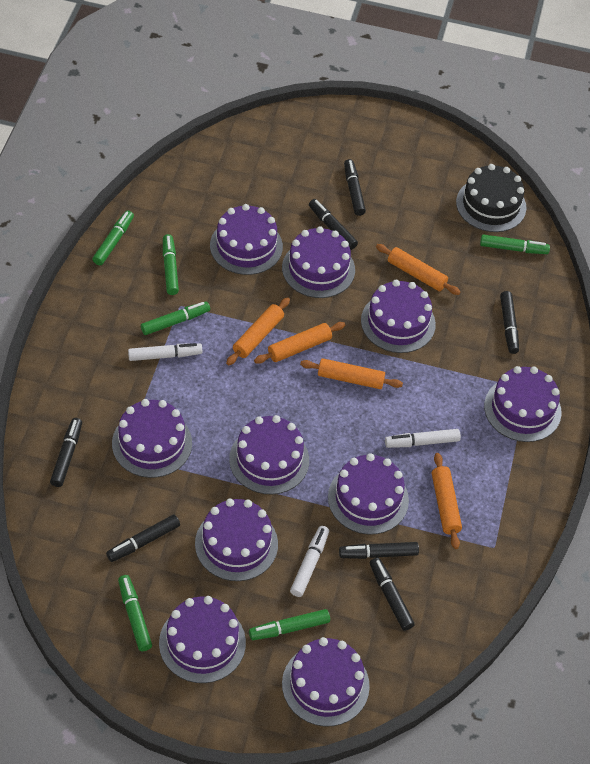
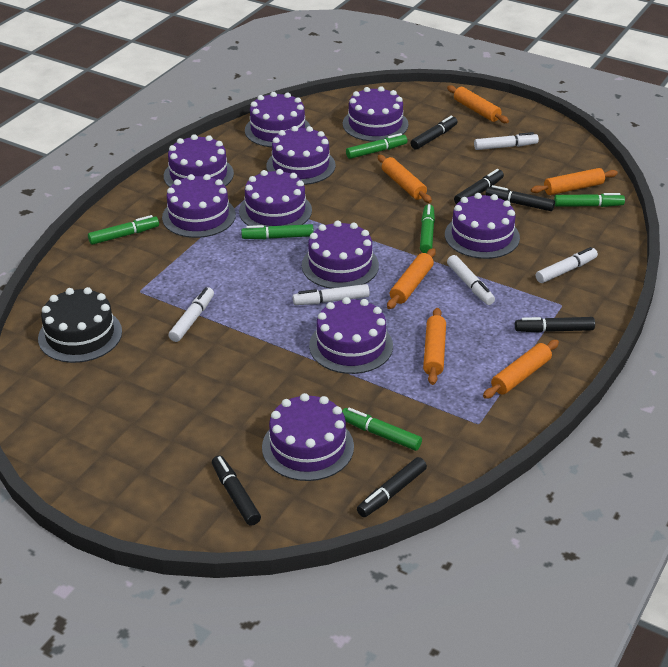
black marker: 7 -> 6
orange rolling pin: 5 -> 6
white marker: 3 -> 5

